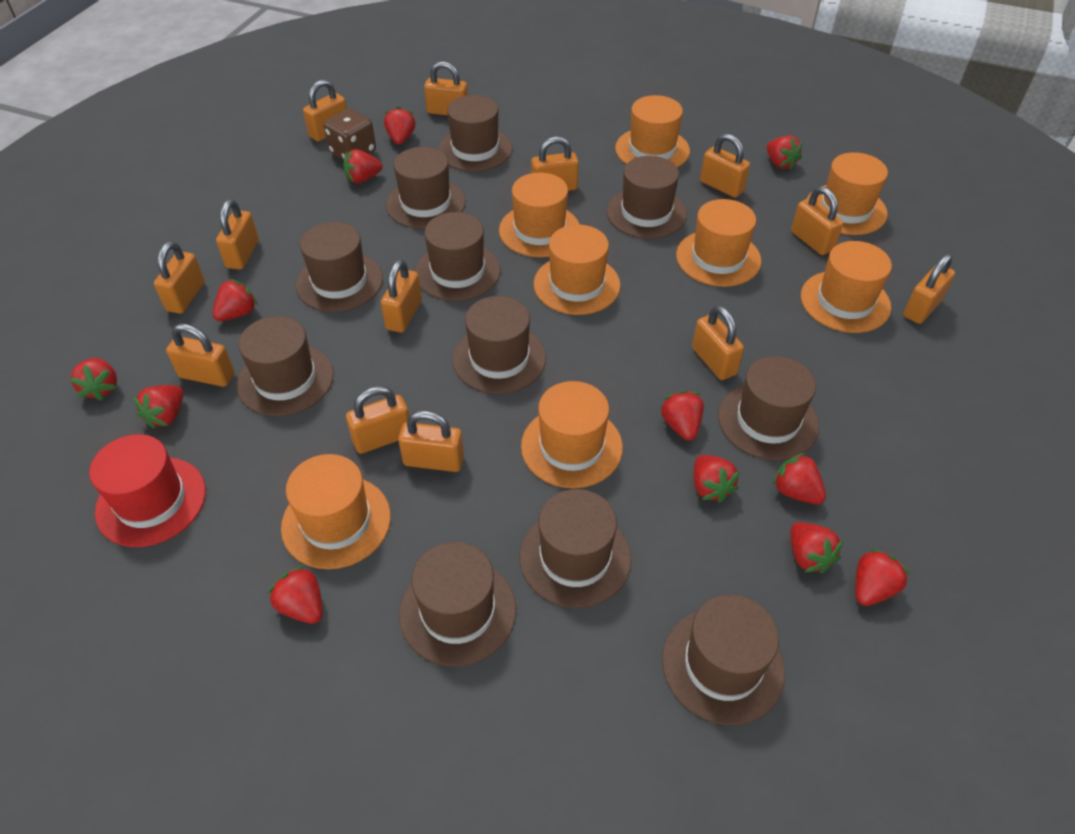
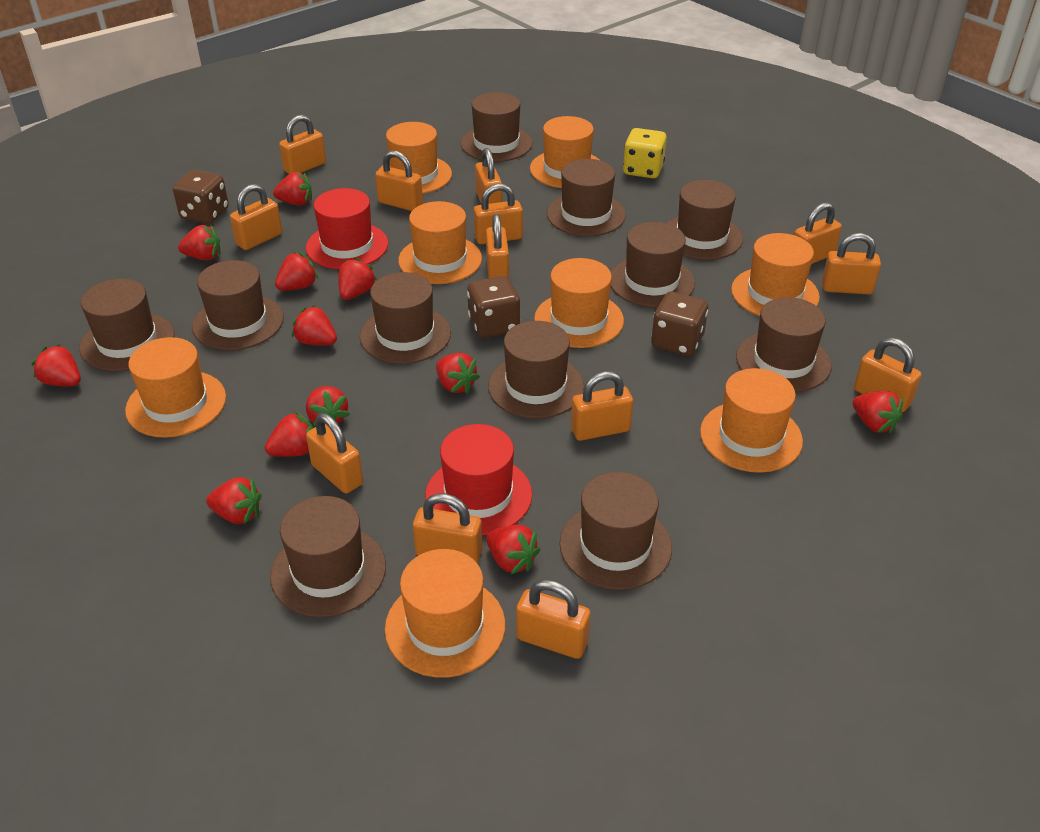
brown dice: 1 -> 3
red hat: 1 -> 2
yellow dice: 0 -> 1

